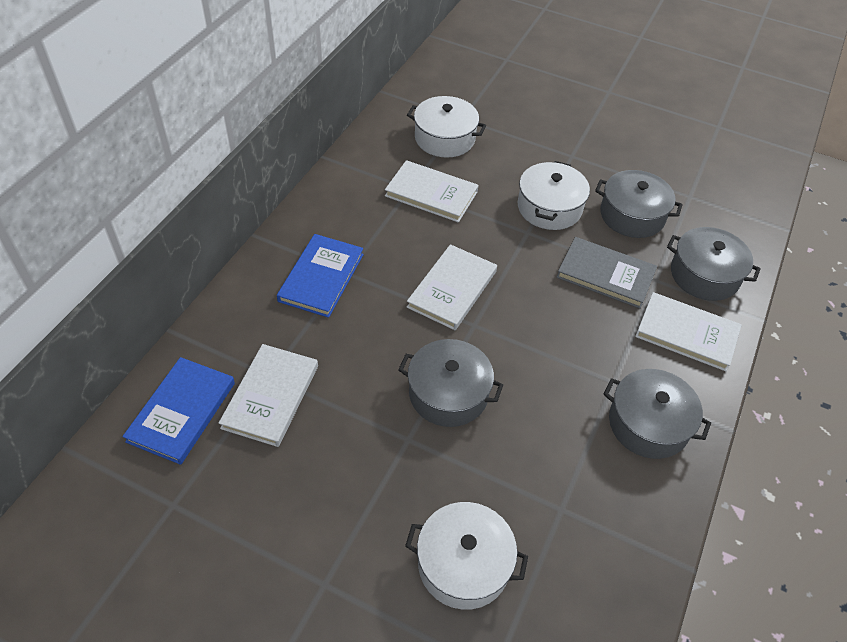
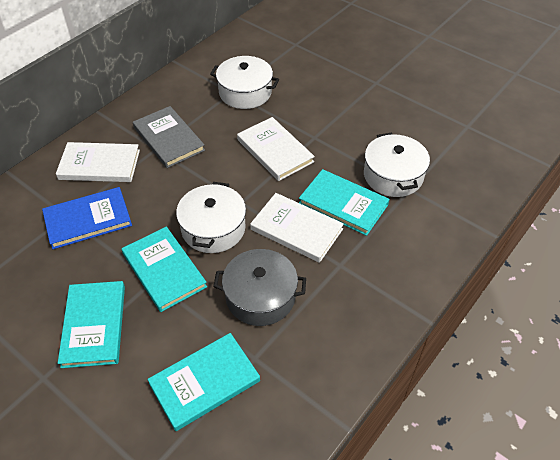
blue book: 2 -> 1
grey pot: 4 -> 1
turquoise book: 0 -> 4
white book: 4 -> 3

